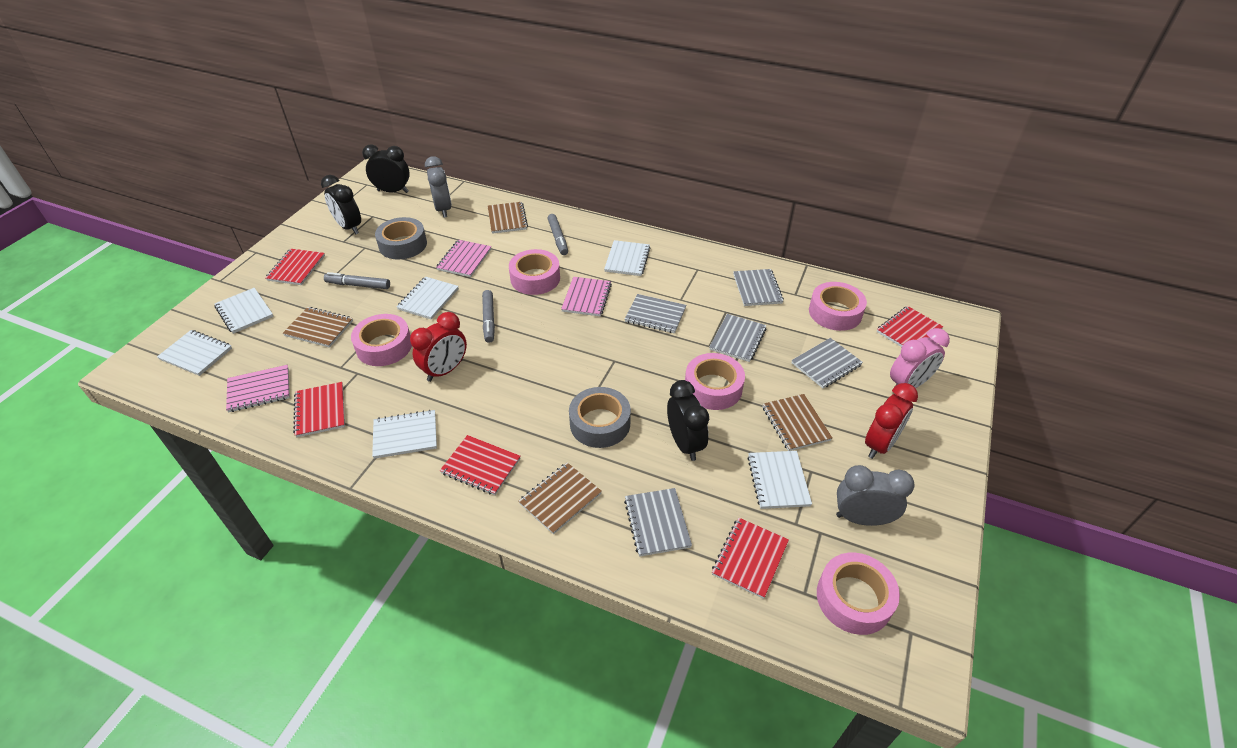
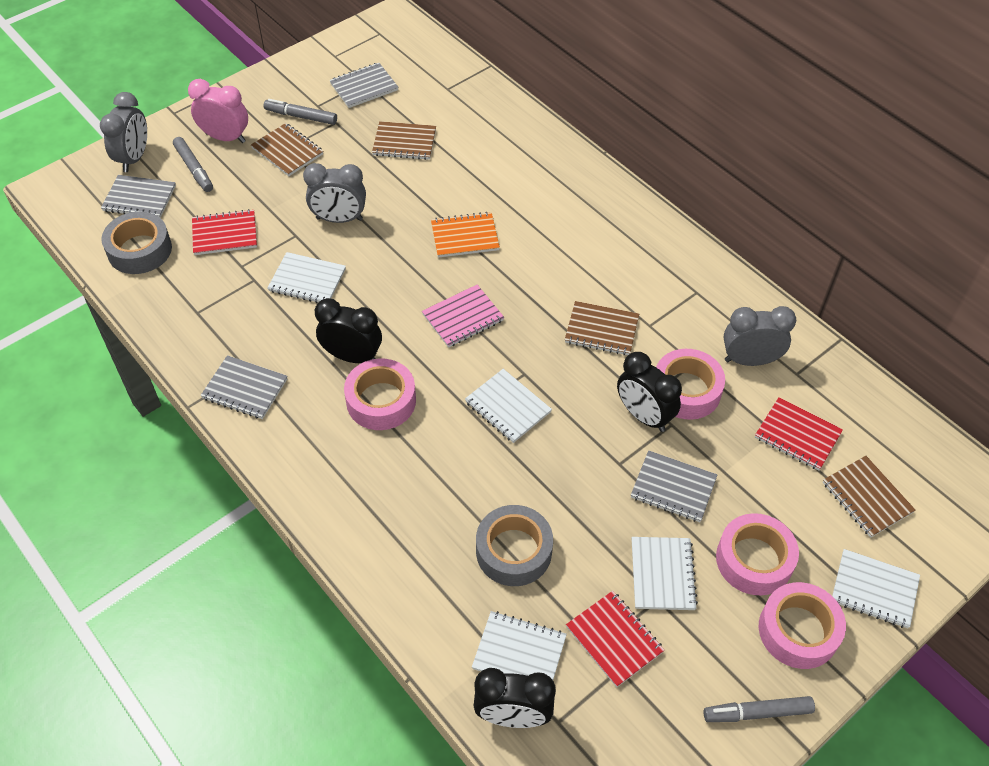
grey clock: 2 -> 3
grey notebook: 5 -> 4
orange notebook: 0 -> 1
pink notebook: 3 -> 1
pink tape: 5 -> 4
red clock: 2 -> 0
red notebook: 5 -> 3
white notebook: 6 -> 5

